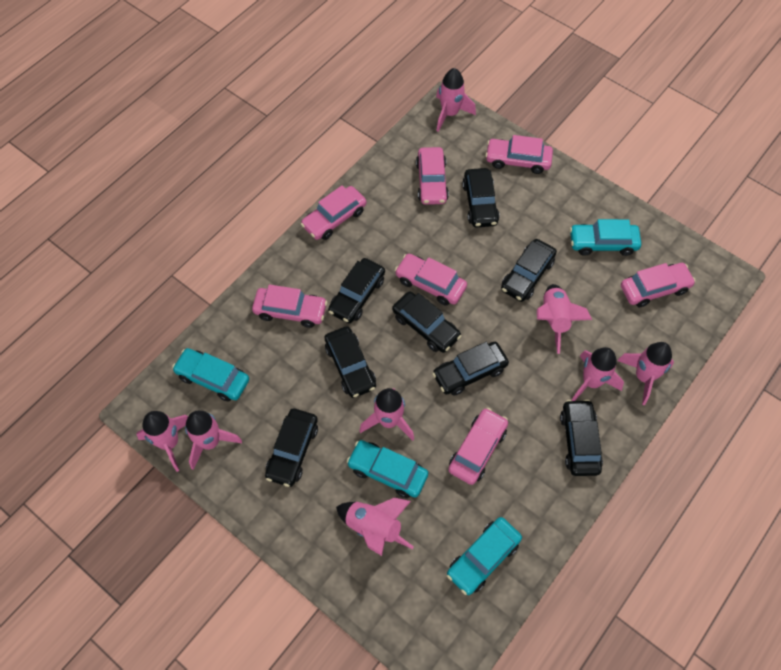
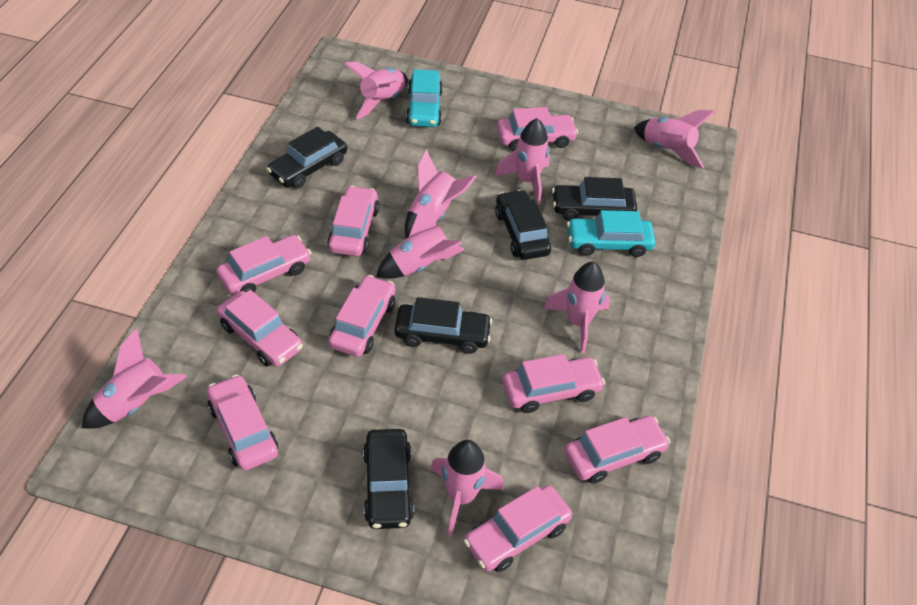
black car: 8 -> 5
pink car: 7 -> 9
turquoise car: 4 -> 2

